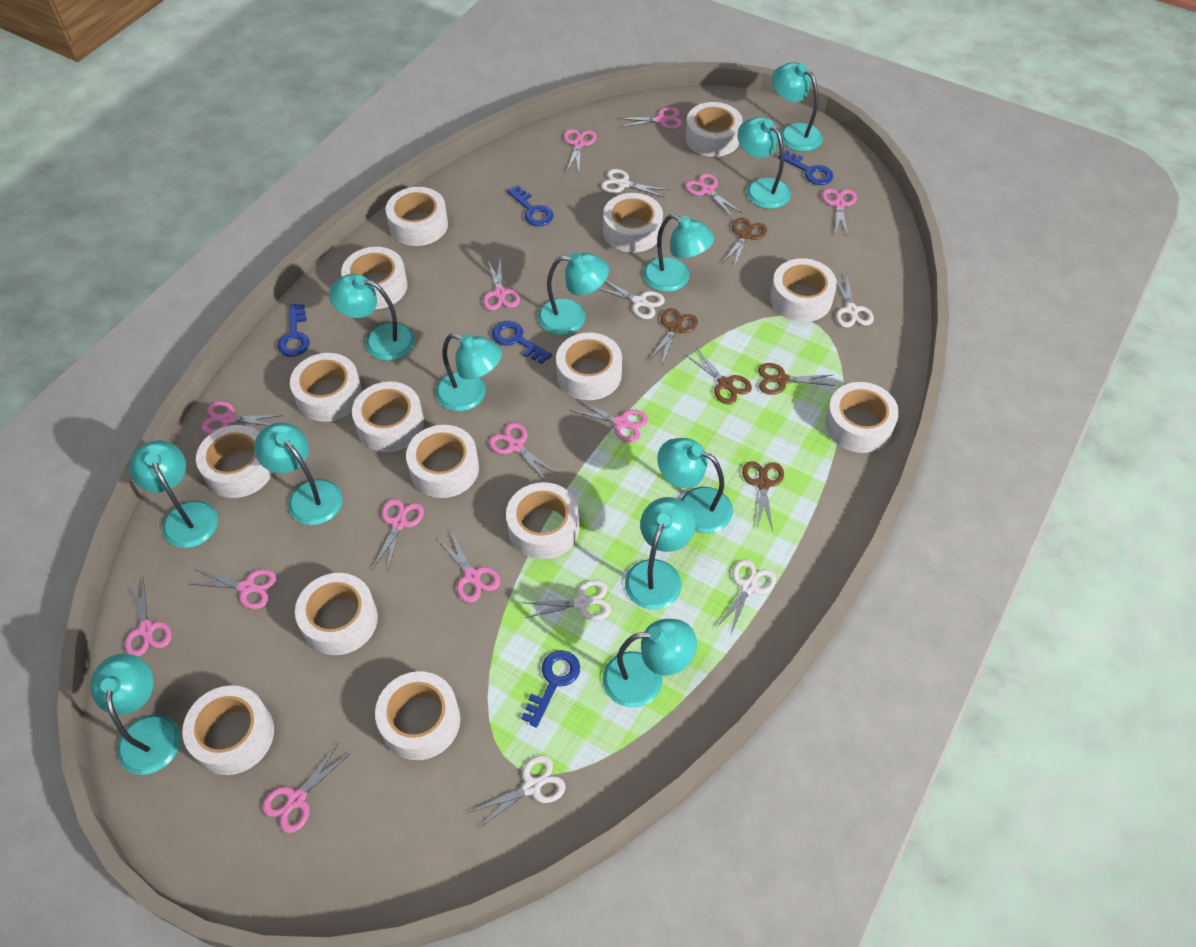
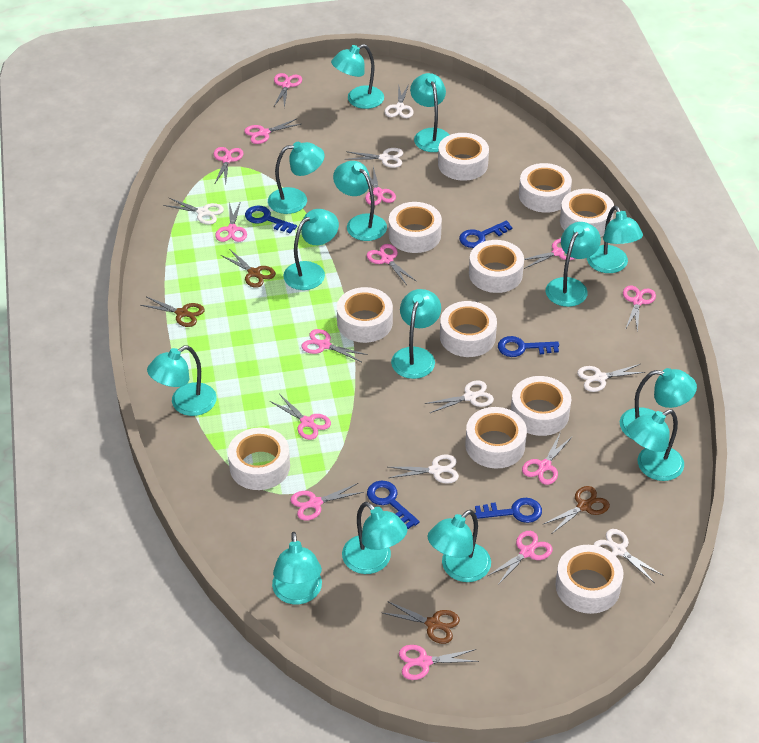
brown scissors: 5 -> 4
pink scissors: 13 -> 14
turquoise lamp: 12 -> 14
white scissors: 6 -> 7
white tape: 15 -> 11

